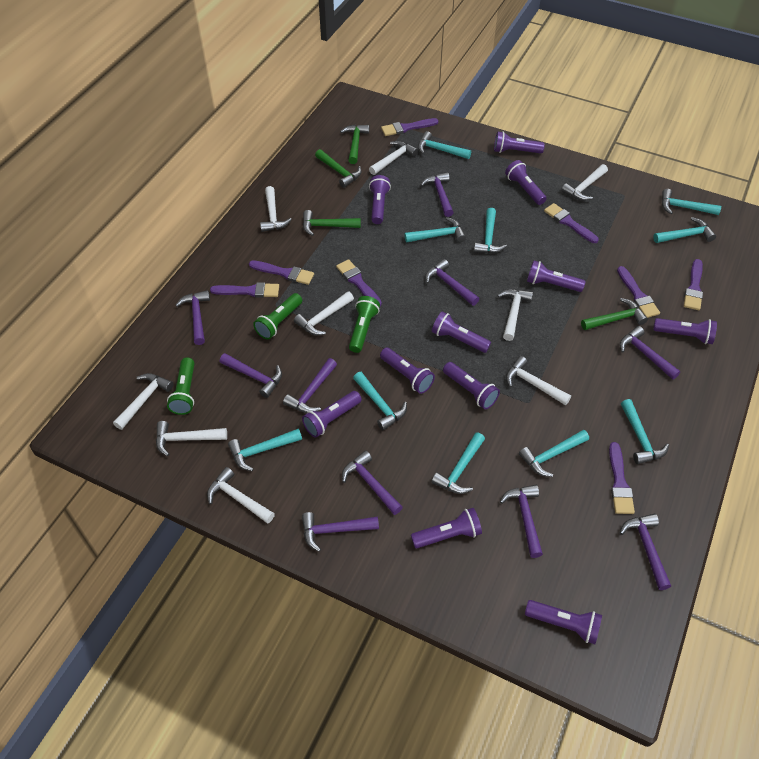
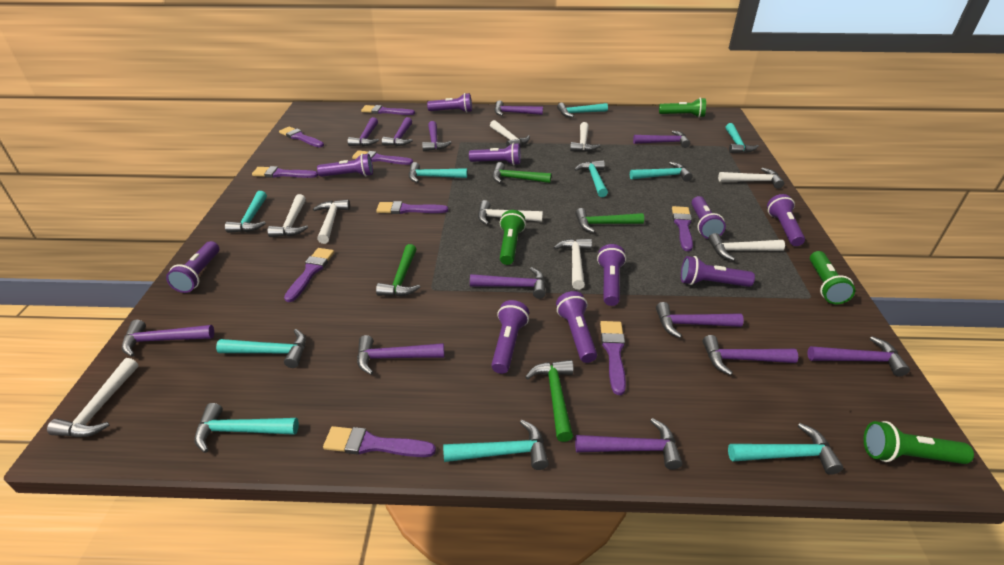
green flashlight: 3 -> 4
purple brush: 8 -> 9
purple flashlight: 11 -> 10
purple hammer: 10 -> 12

